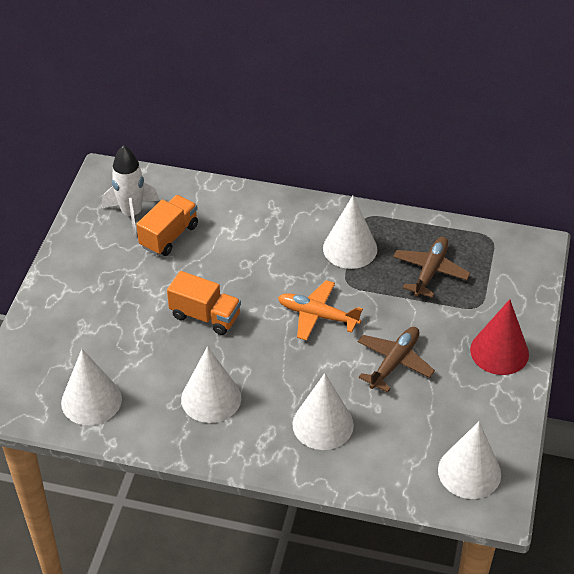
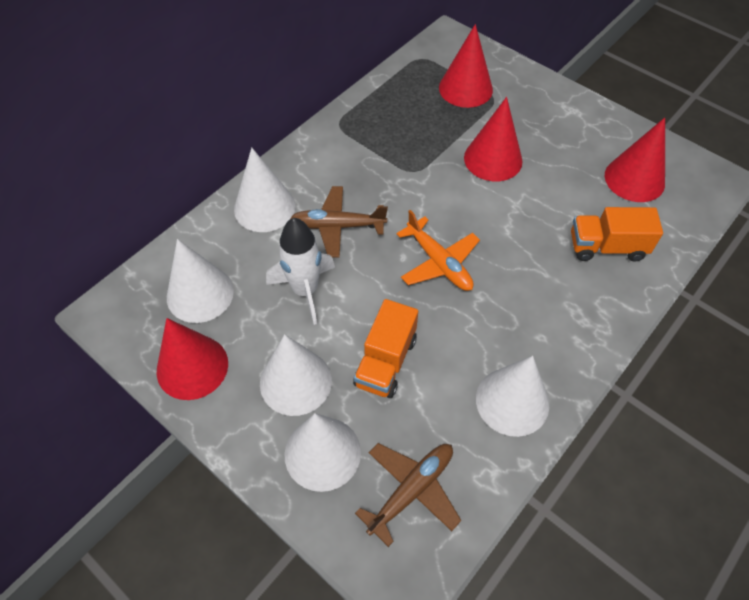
red cone: 1 -> 4

